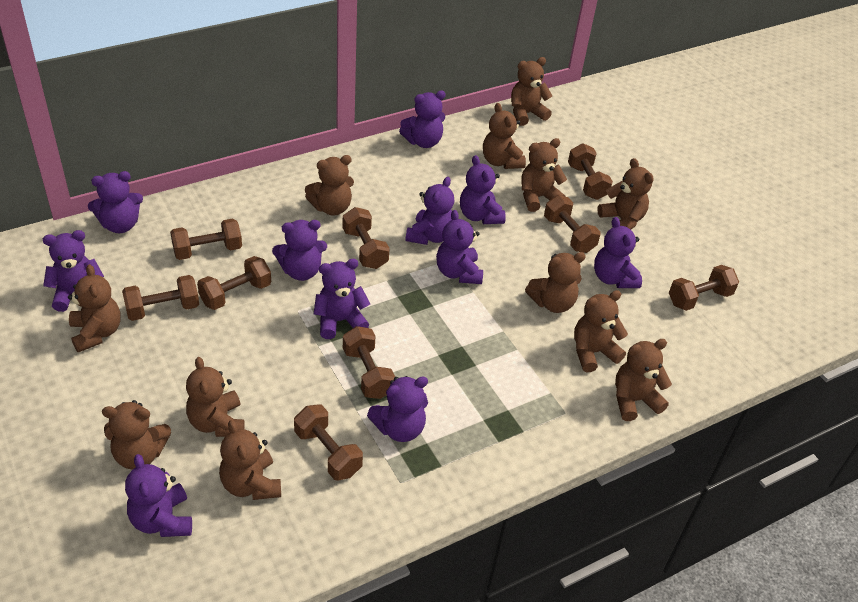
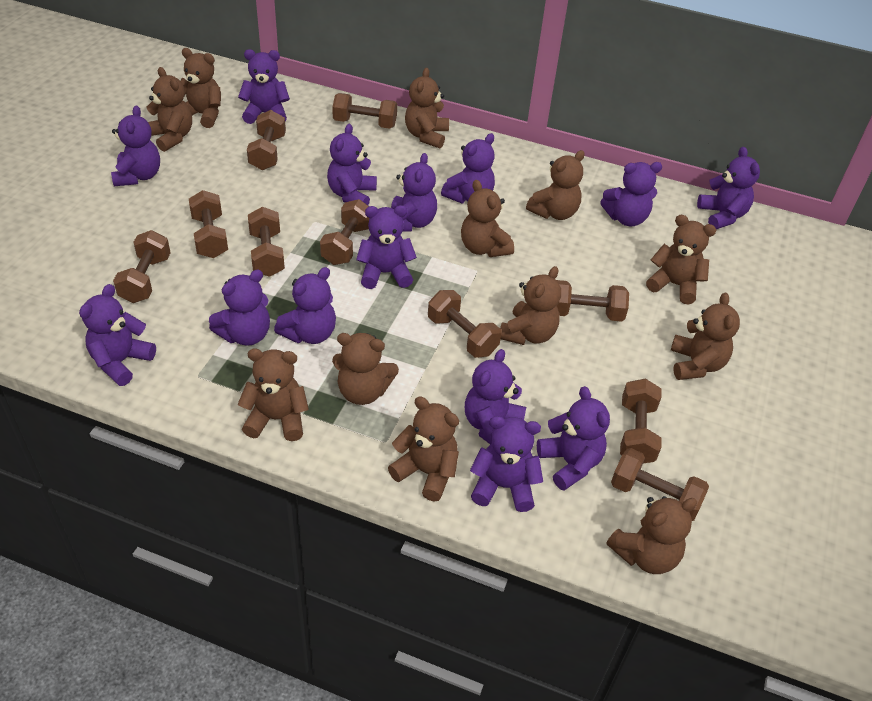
brown dumbbell: 9 -> 10
purple teddy bear: 11 -> 14

